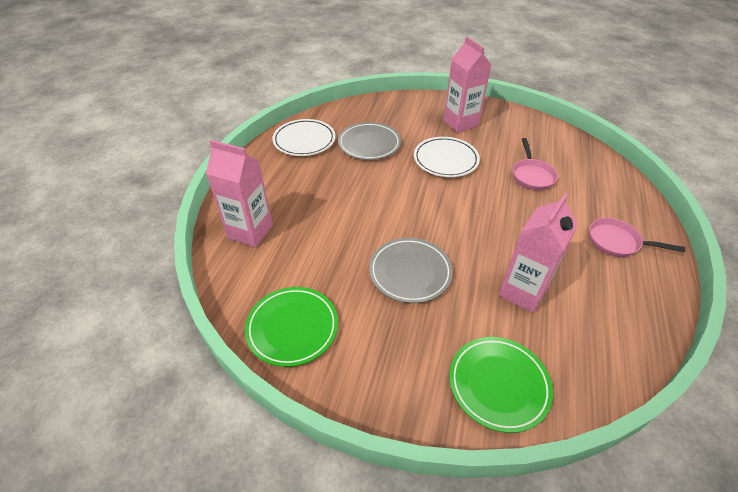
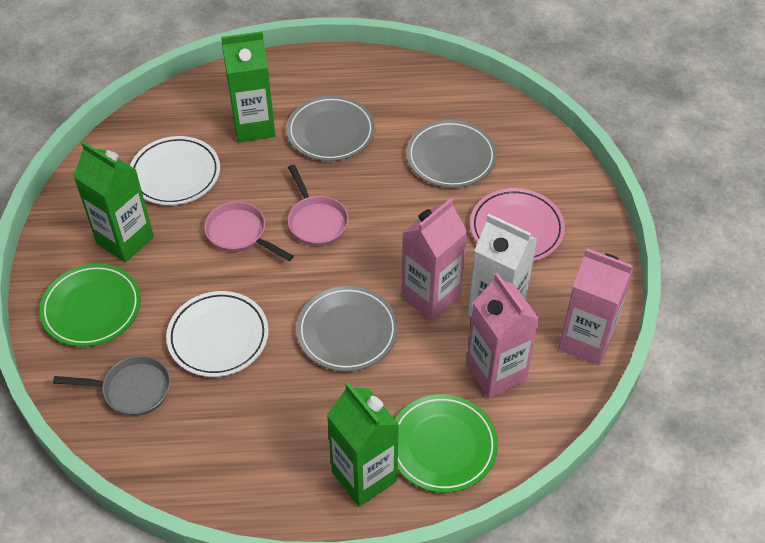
green carton: 0 -> 3
grey pan: 0 -> 1
grey plate: 2 -> 3
pink plate: 0 -> 1
white carton: 0 -> 1

